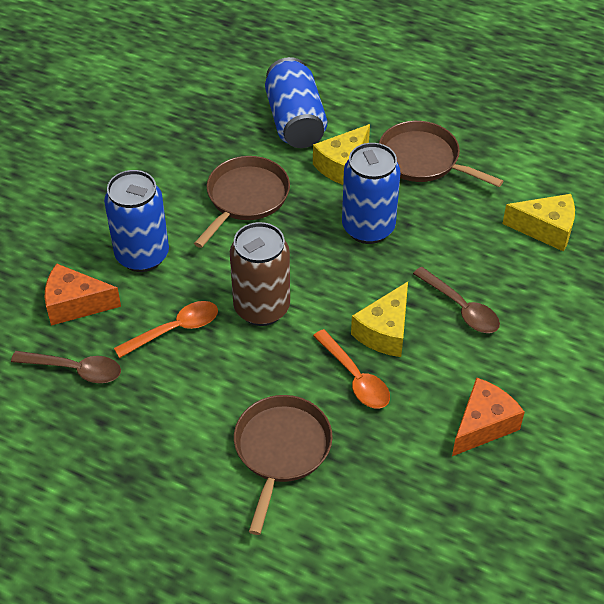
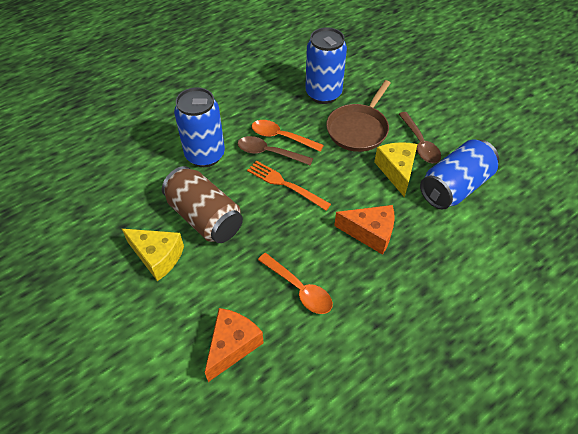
brown pan: 3 -> 1
orange fork: 0 -> 1
yellow cheese: 3 -> 2

